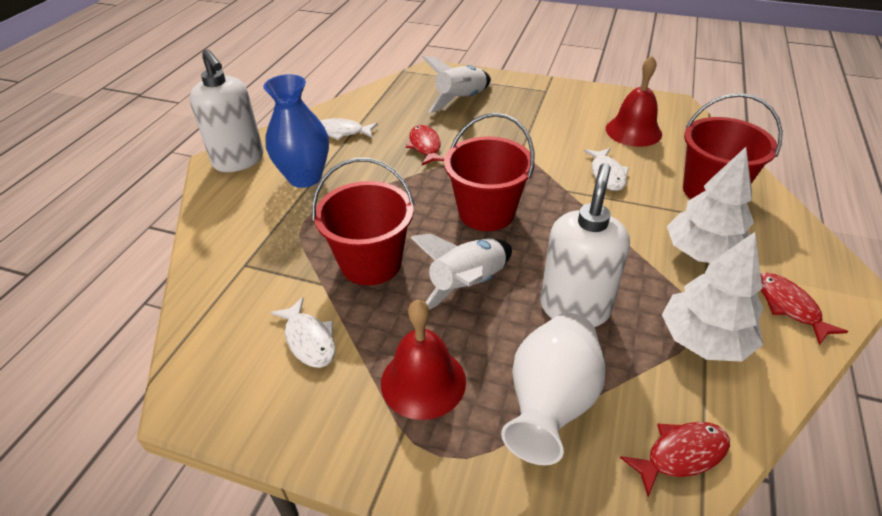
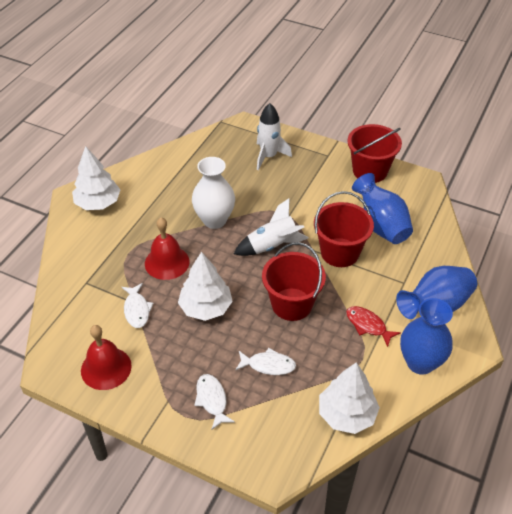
blue vase: 1 -> 3
red fish: 3 -> 1
white soap dispenser: 2 -> 0
white tree: 2 -> 3

